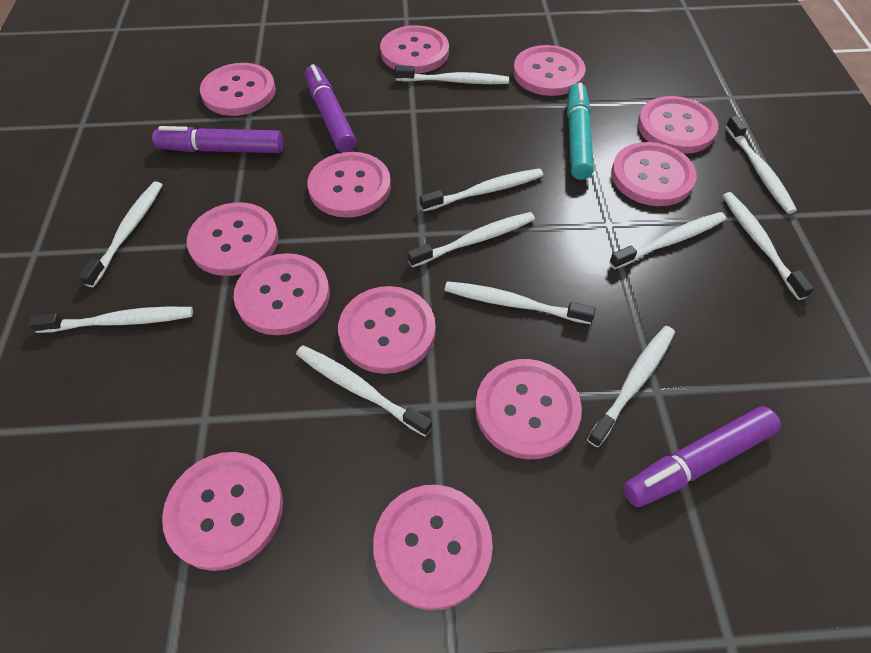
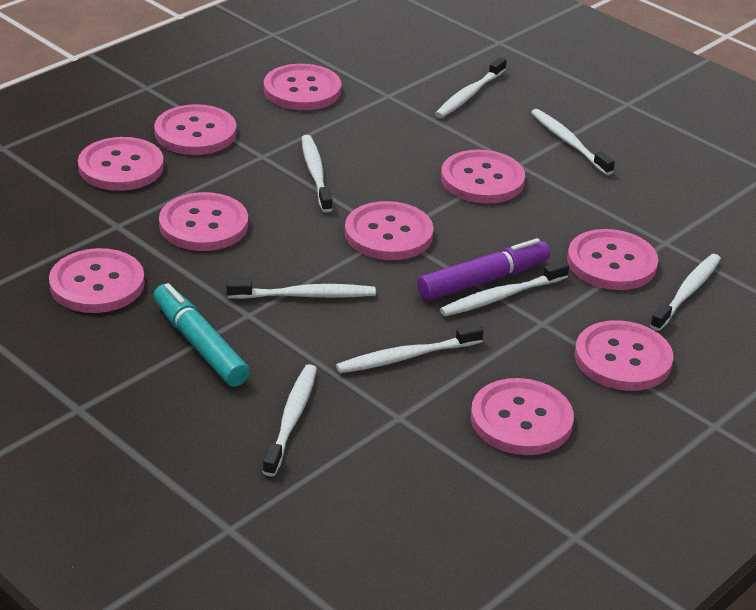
pink button: 12 -> 10
purple marker: 3 -> 1
white toothbrush: 11 -> 8

